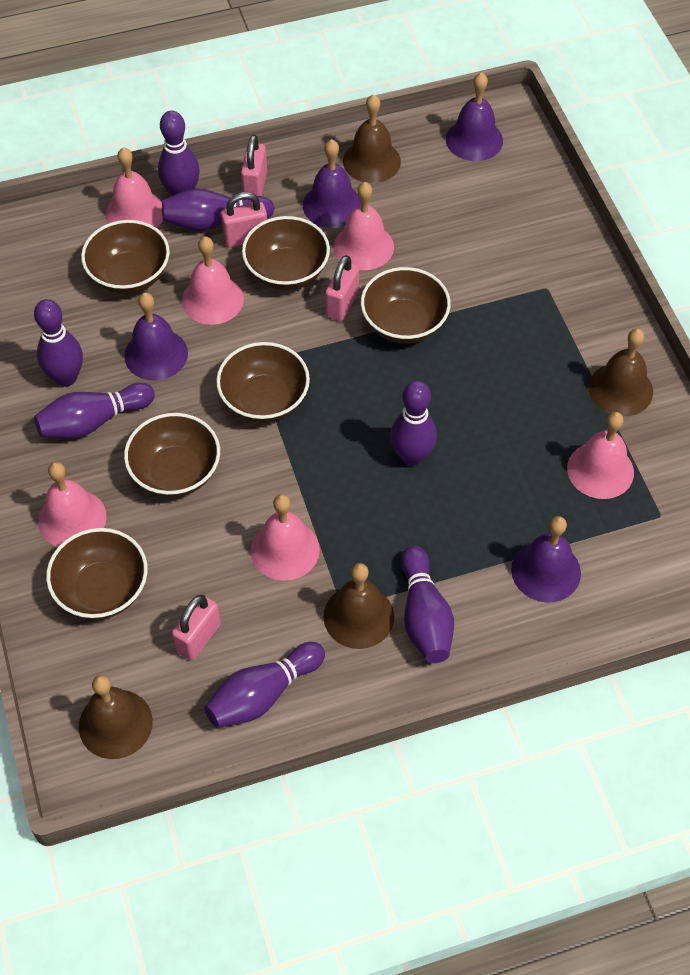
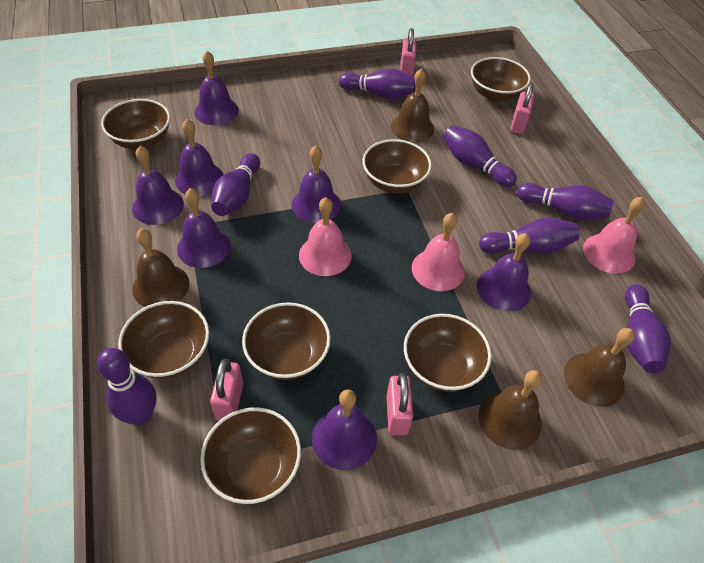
brown bowl: 6 -> 7
pink bell: 6 -> 3
purple bell: 4 -> 7

